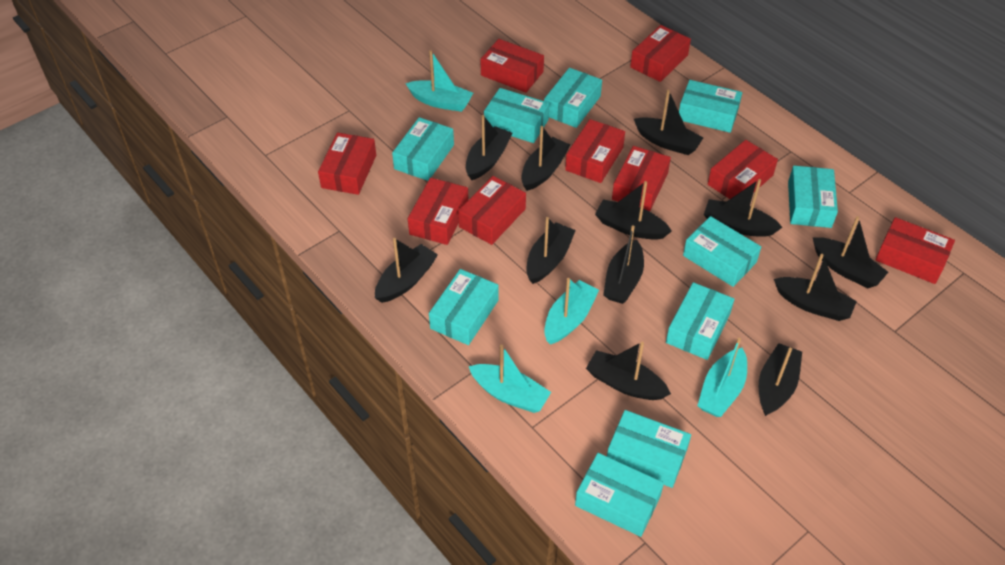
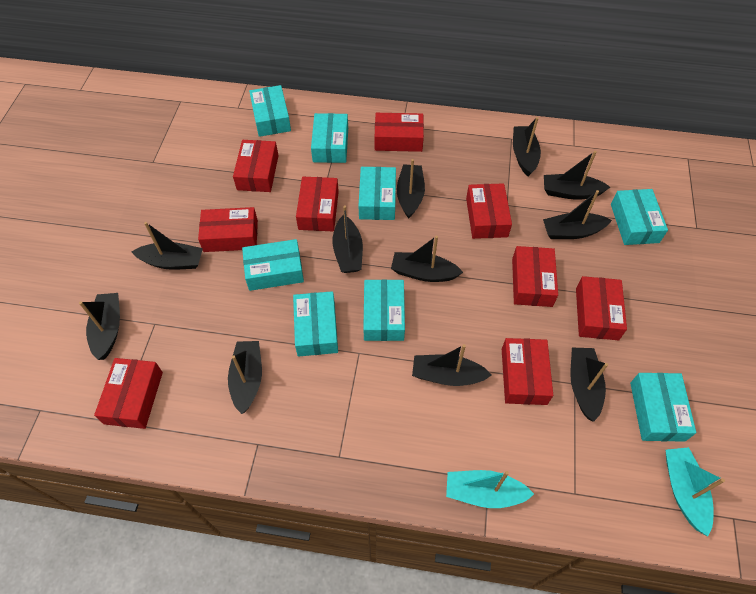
black boat: 12 -> 11
turquoise boat: 4 -> 2
turquoise box: 10 -> 8

